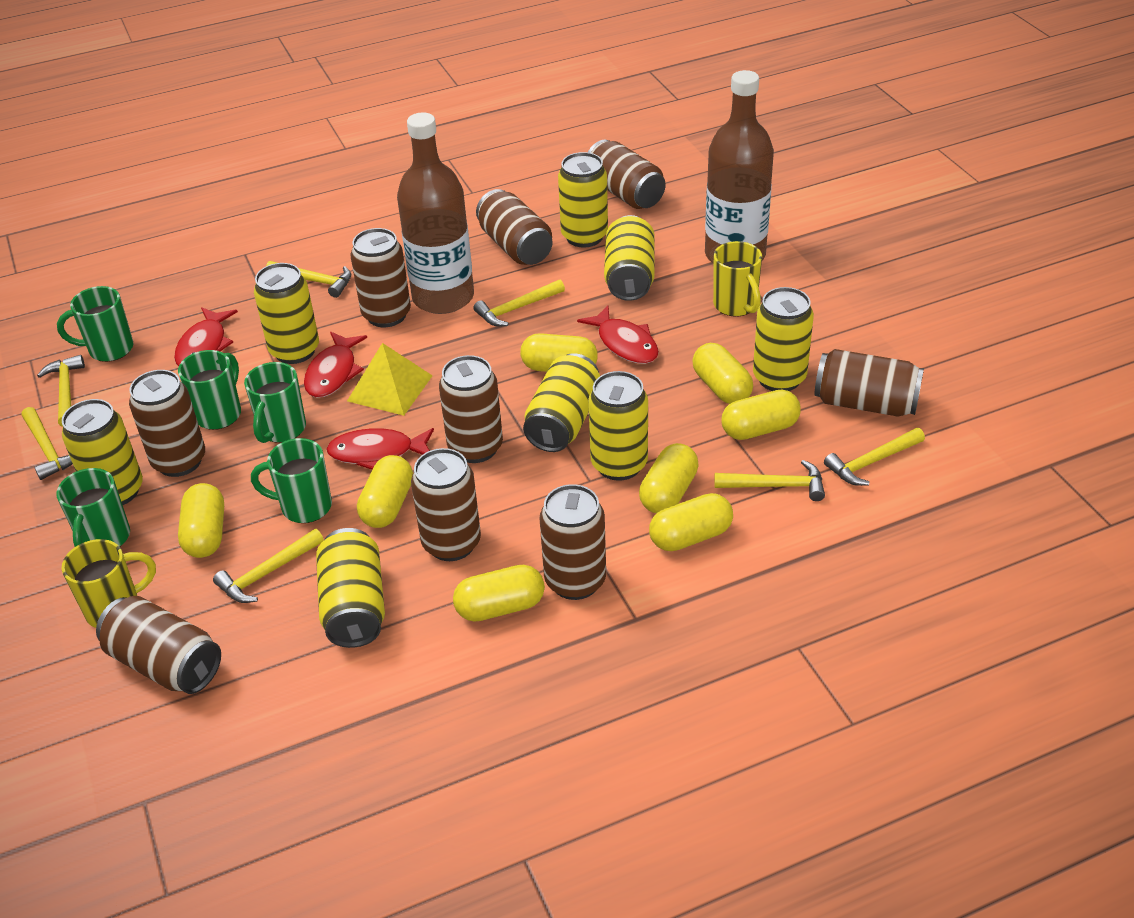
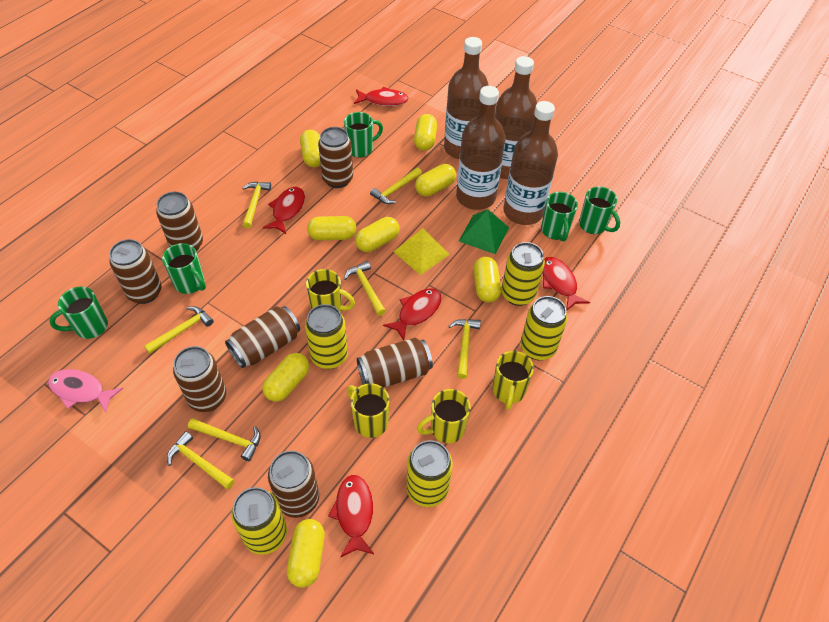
brown bottle: 2 -> 4
brown can: 9 -> 7
green pyramid: 0 -> 1
pink fish: 0 -> 1
red fish: 4 -> 5
yellow can: 8 -> 5
yellow mug: 2 -> 4

